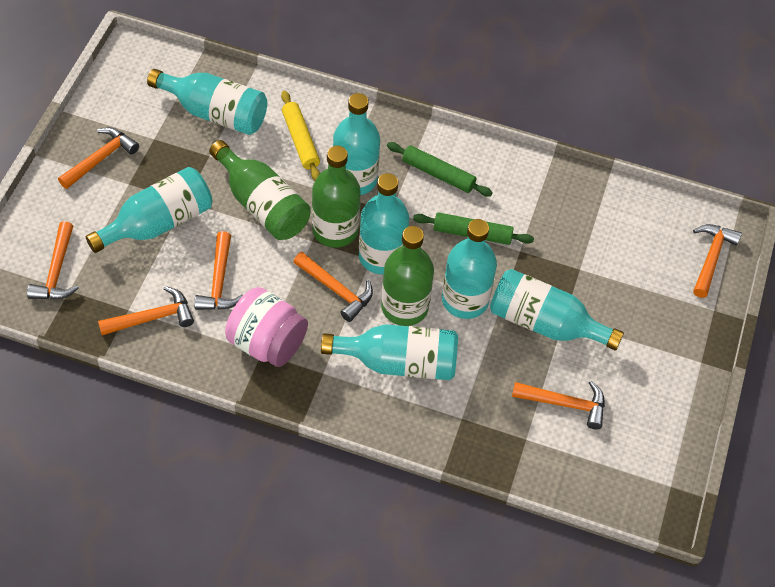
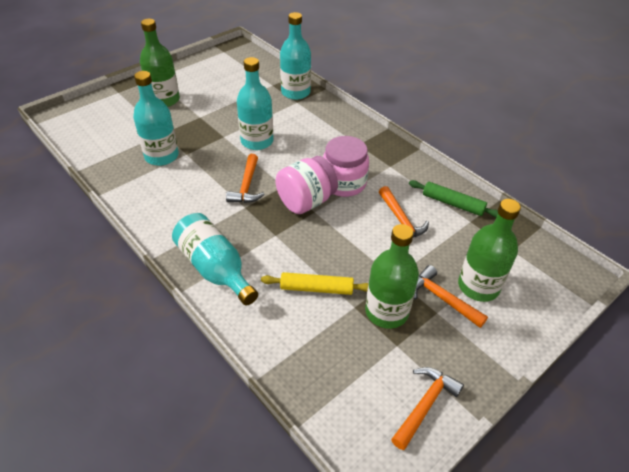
green rolling pin: 2 -> 1
orange hammer: 7 -> 4
pink jar: 1 -> 2
turquoise bottle: 7 -> 4

